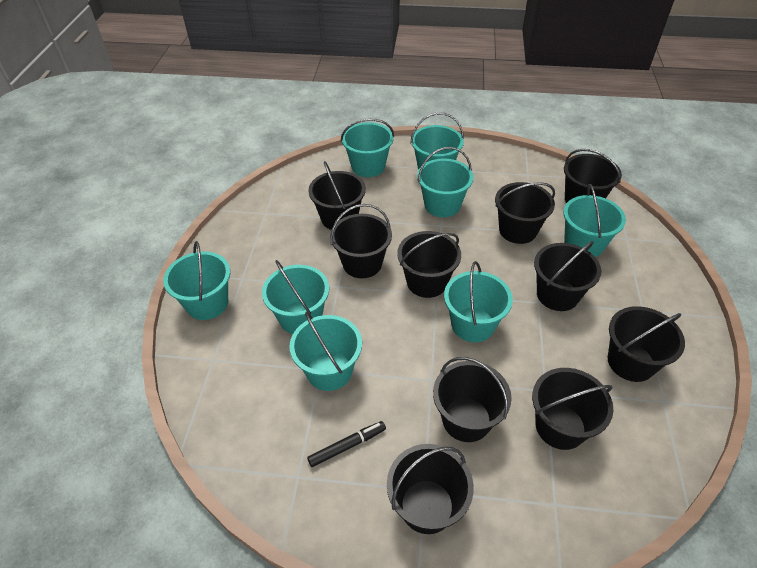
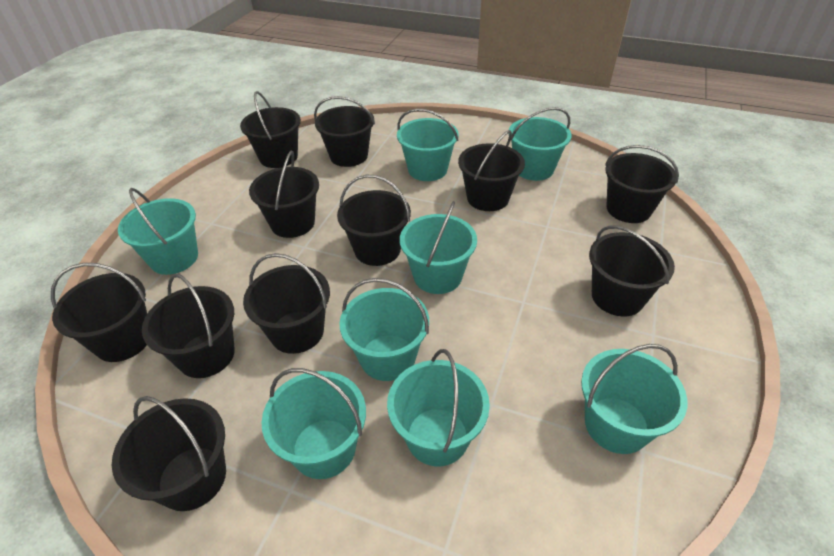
black bucket: 10 -> 11
black marker: 1 -> 0

